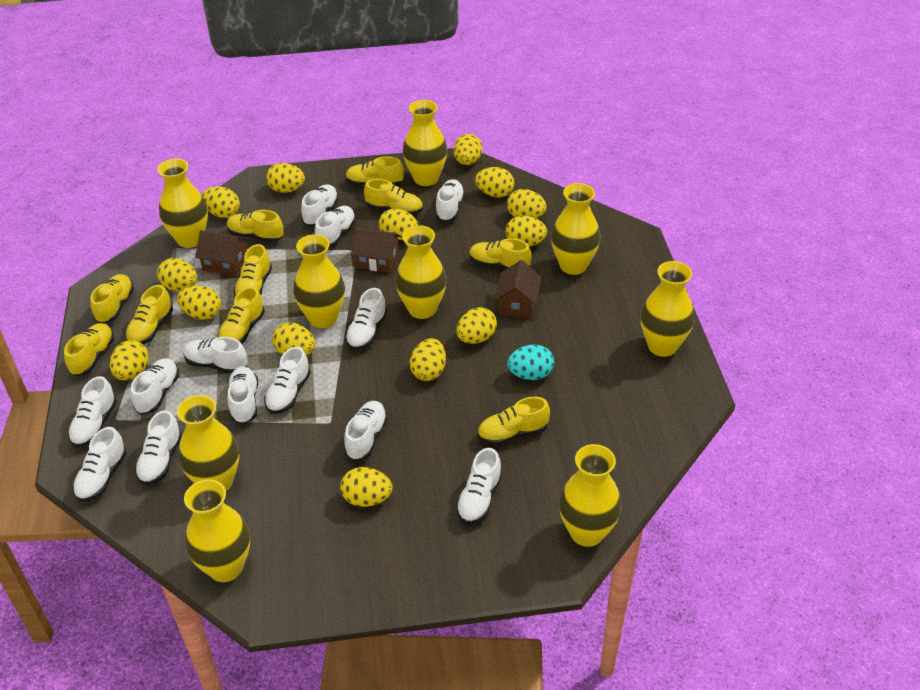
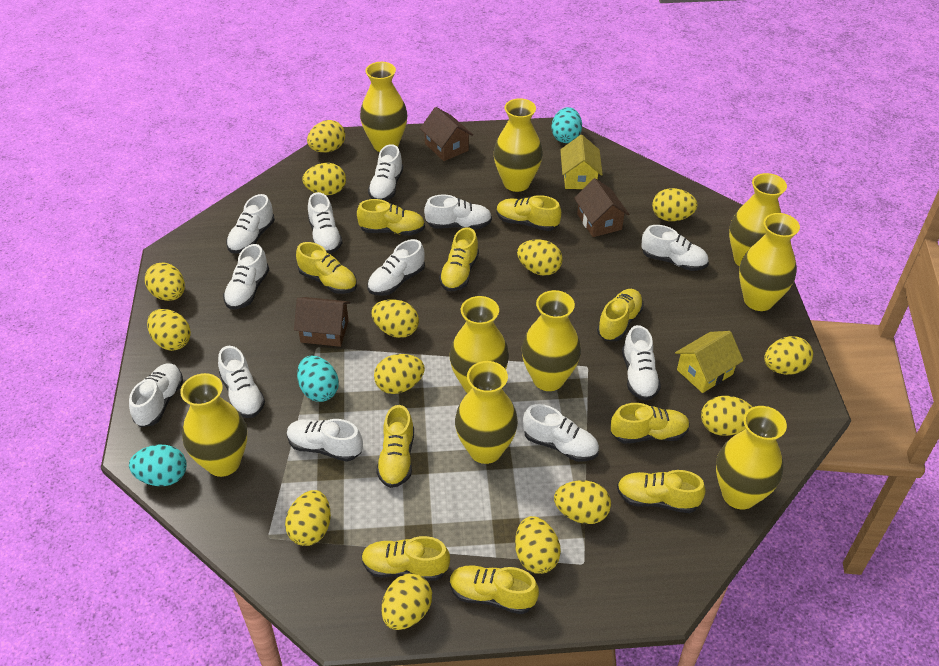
turquoise egg: 1 -> 3
white shoe: 13 -> 12
yellow house: 0 -> 2

